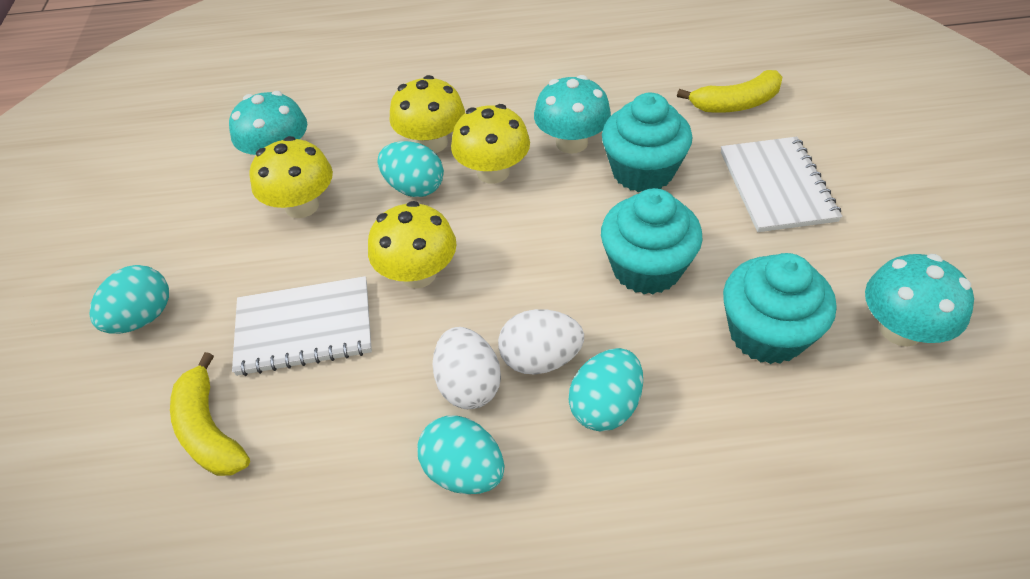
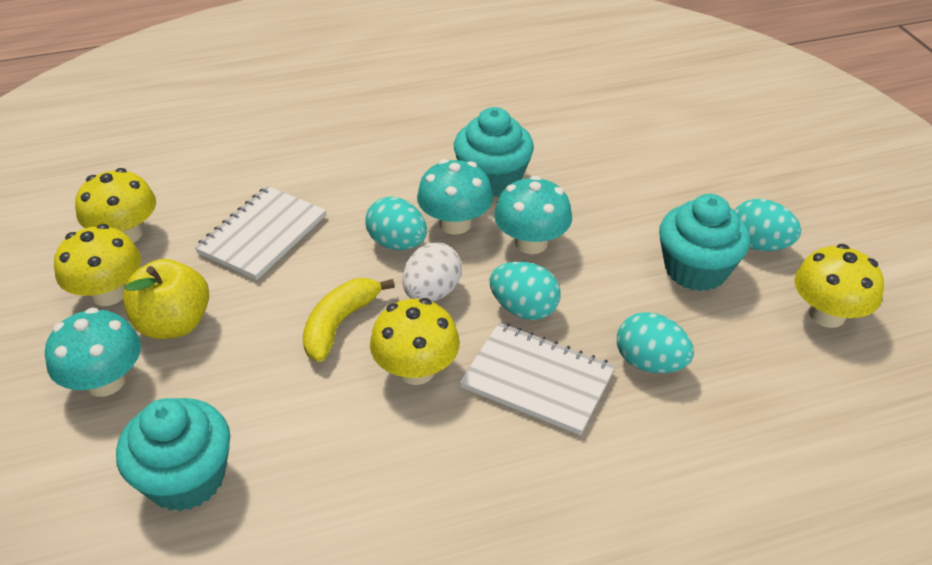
white egg: 2 -> 1
yellow apple: 0 -> 1
yellow banana: 2 -> 1

